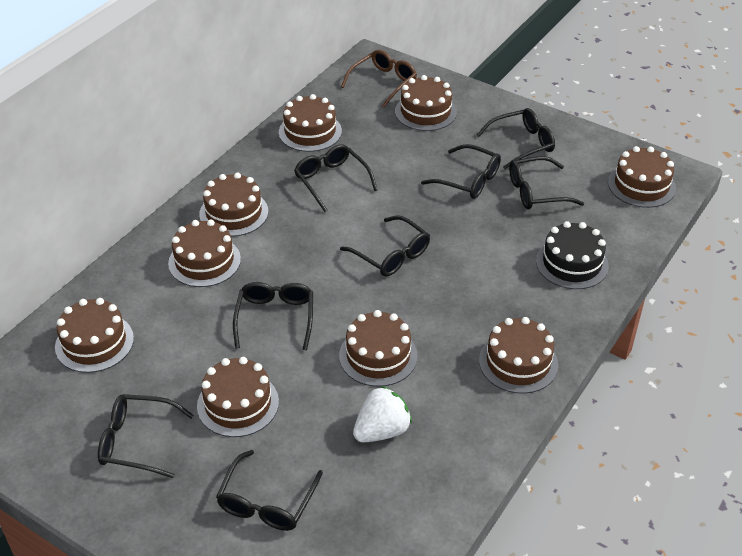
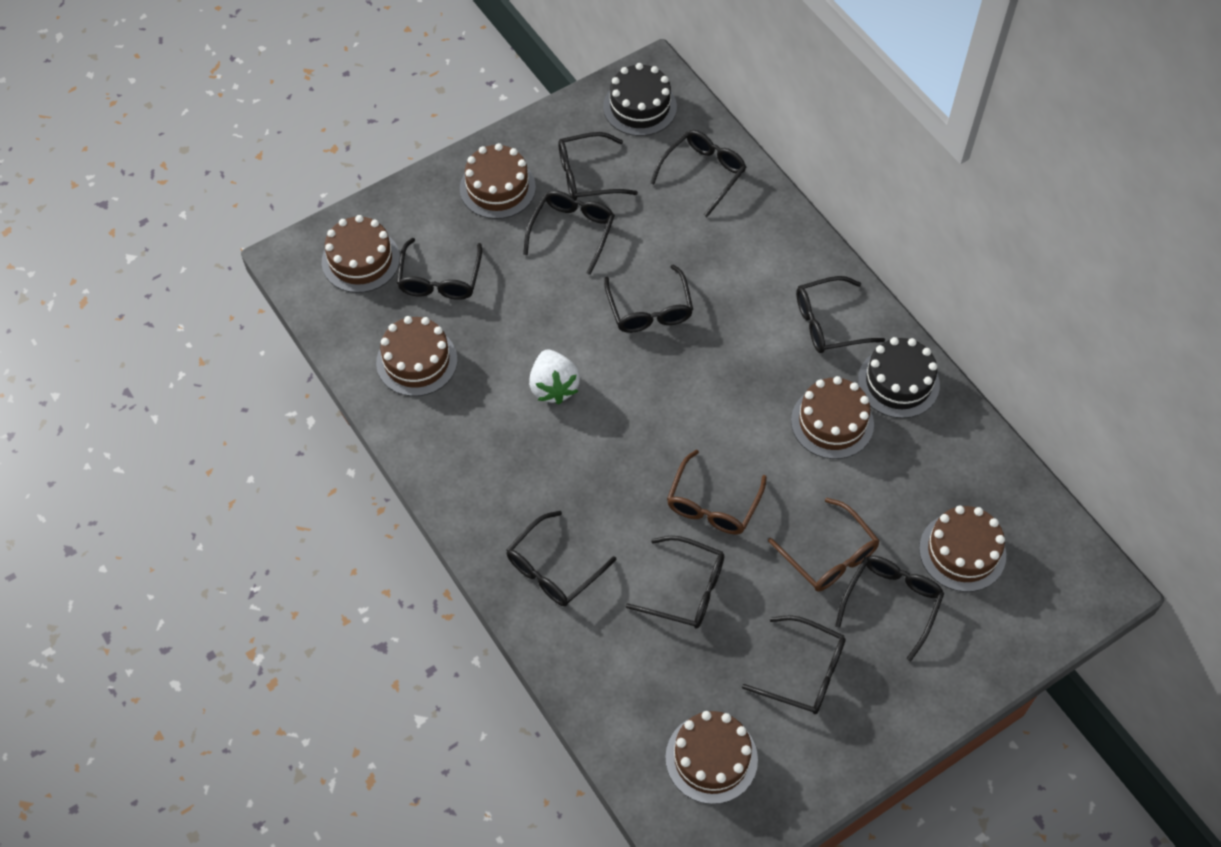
black cake: 1 -> 2
black glasses: 8 -> 10
brown cake: 9 -> 6
brown glasses: 1 -> 2

